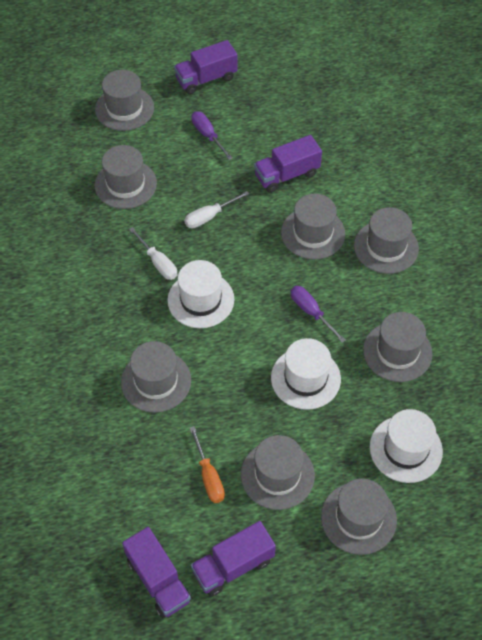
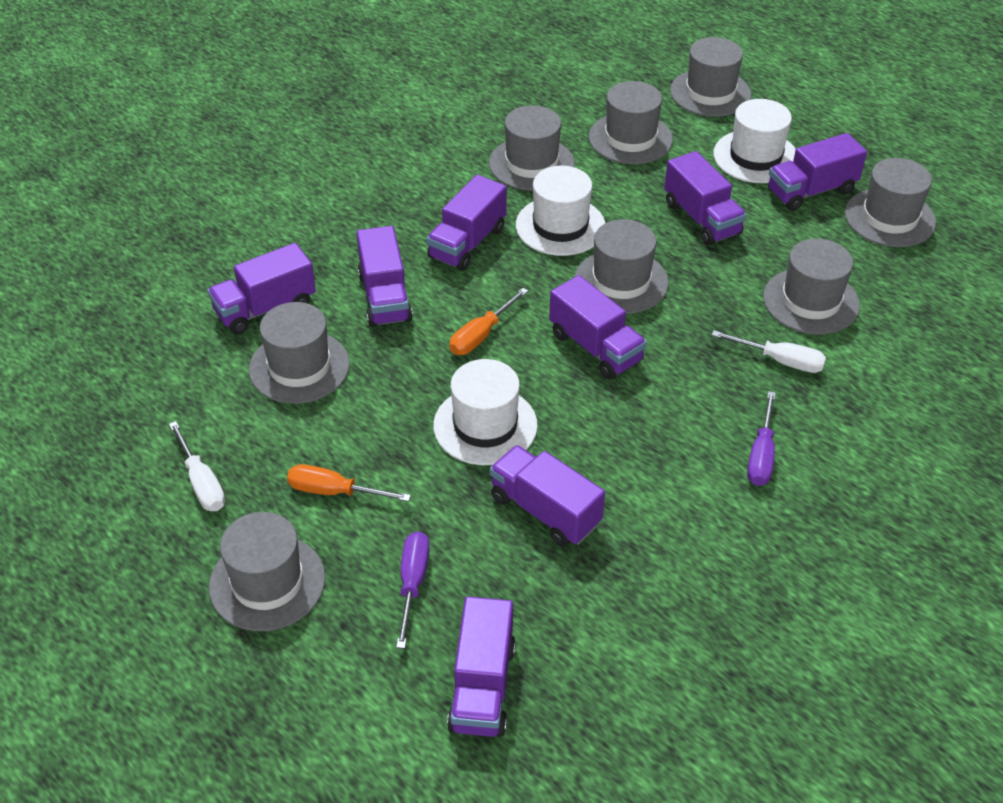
orange screwdriver: 1 -> 2
purple truck: 4 -> 8

